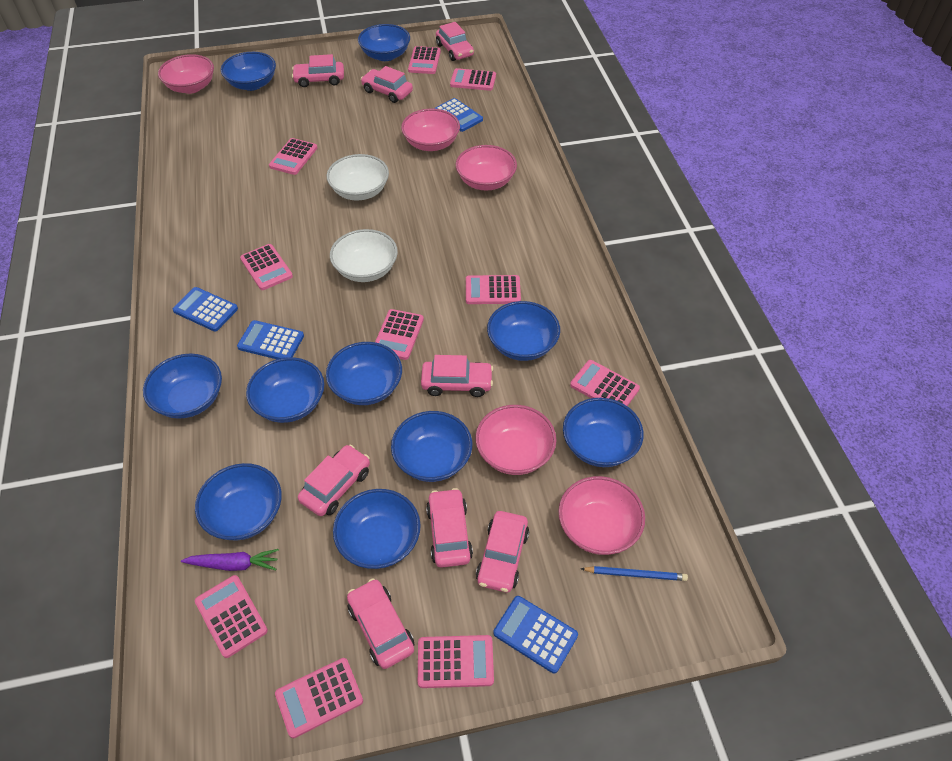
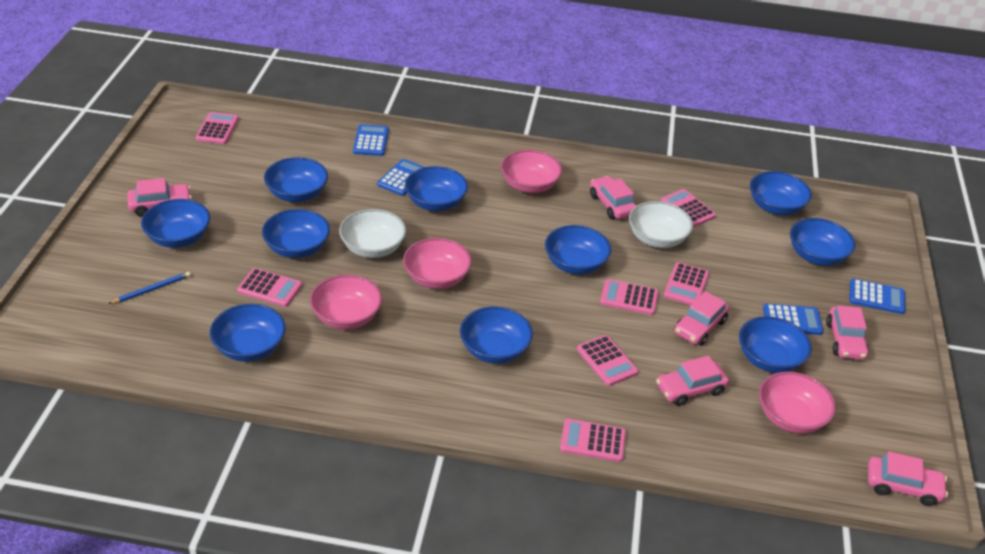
pink bowl: 5 -> 4
pink calculator: 10 -> 7
pink car: 8 -> 6
purple carrot: 1 -> 0

